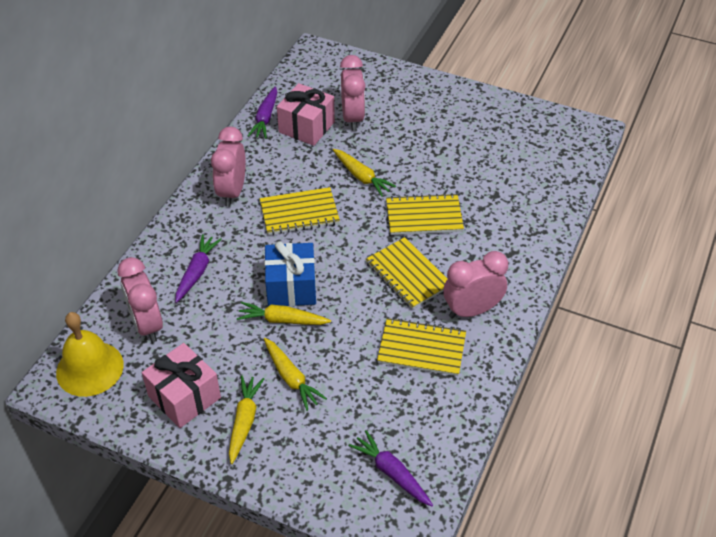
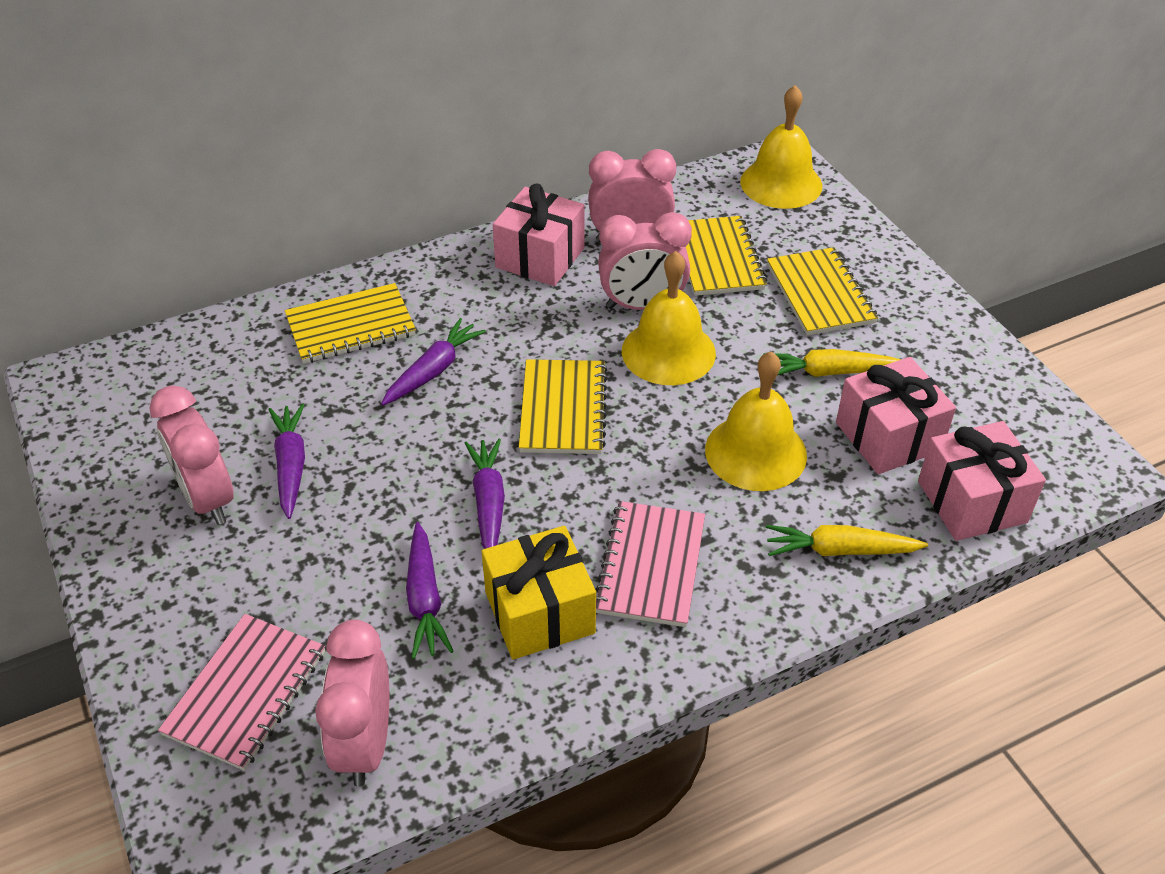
blue gift: 1 -> 0
pink gift: 2 -> 3
pink notebook: 0 -> 2
purple carrot: 3 -> 4
yellow bell: 1 -> 3
yellow carrot: 4 -> 2
yellow gift: 0 -> 1

